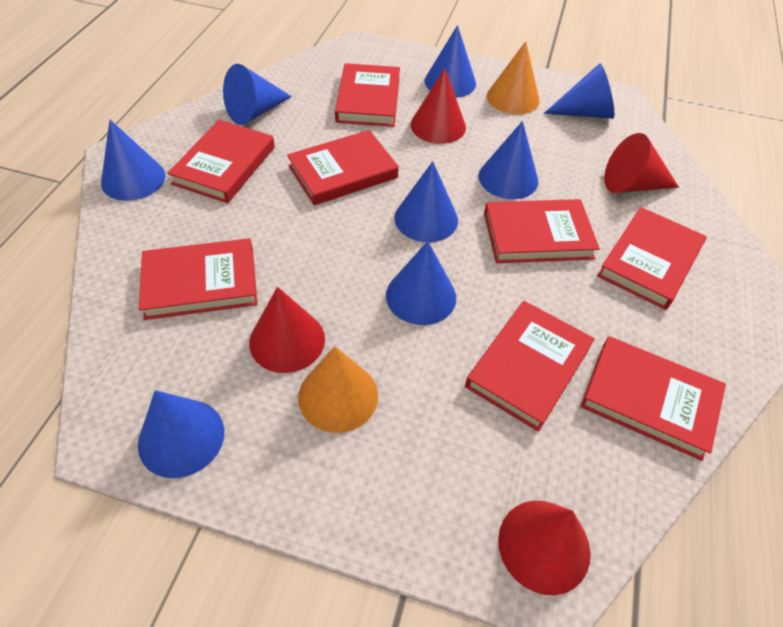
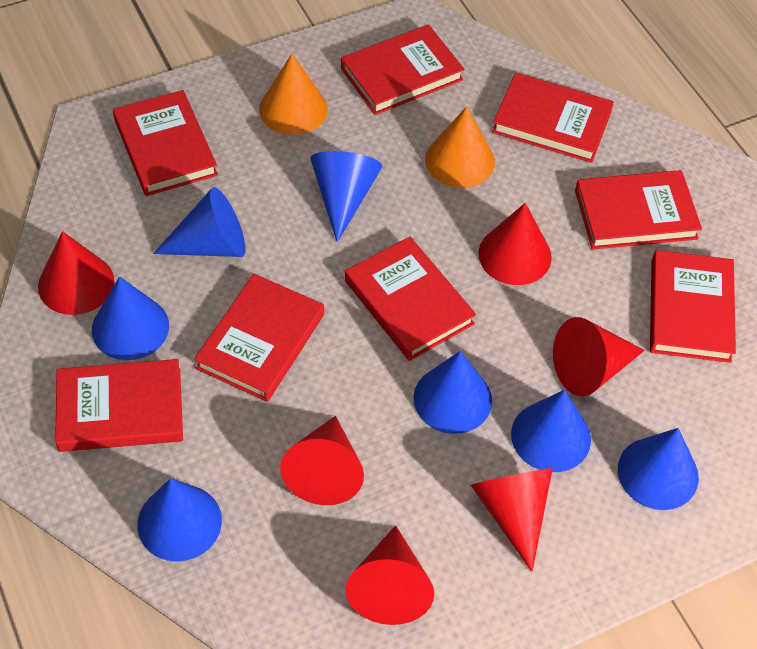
blue cone: 8 -> 7
red cone: 4 -> 6

